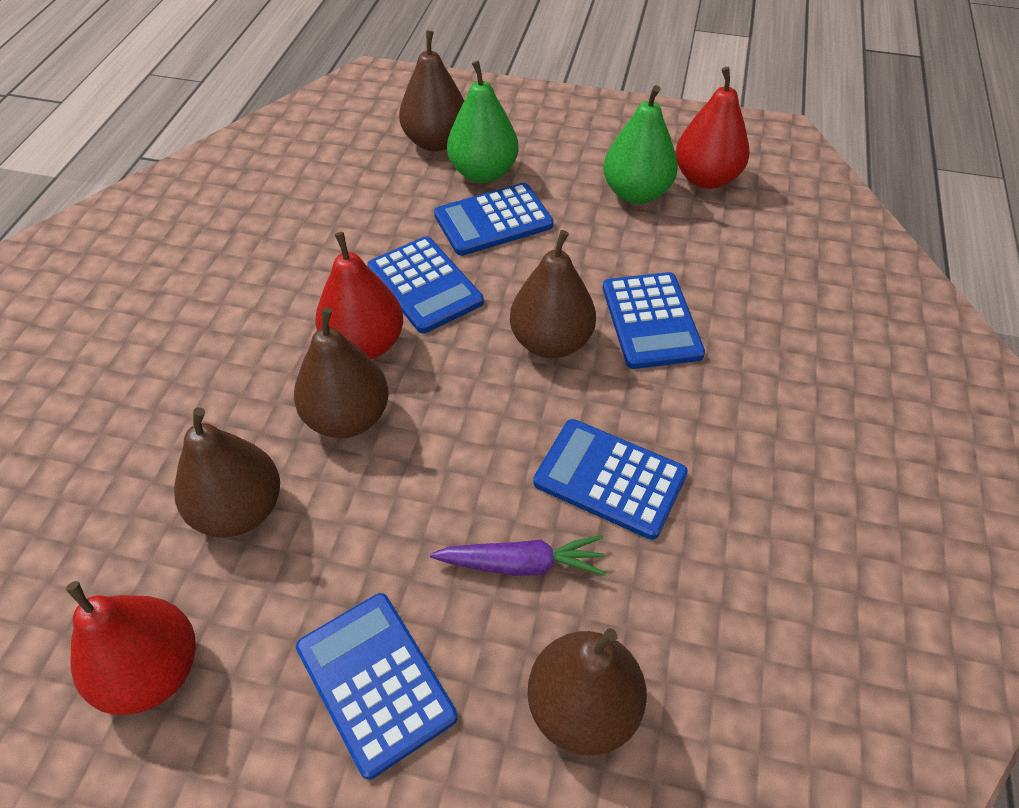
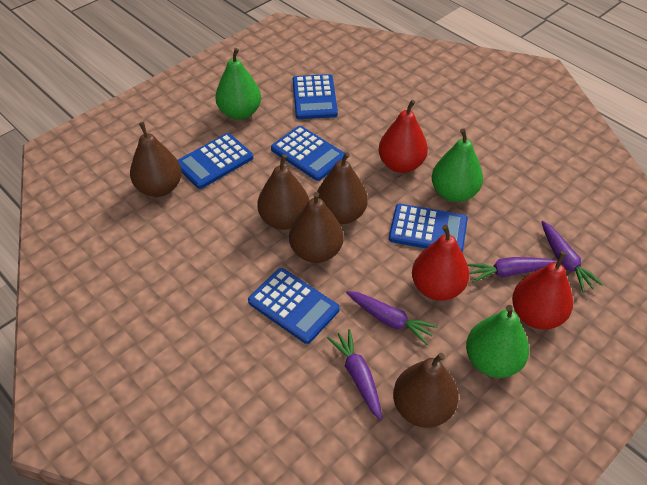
green pear: 2 -> 3
purple carrot: 1 -> 4

